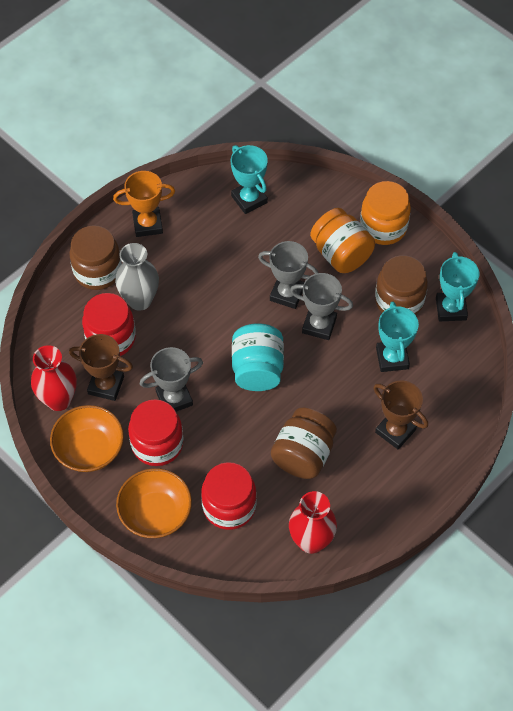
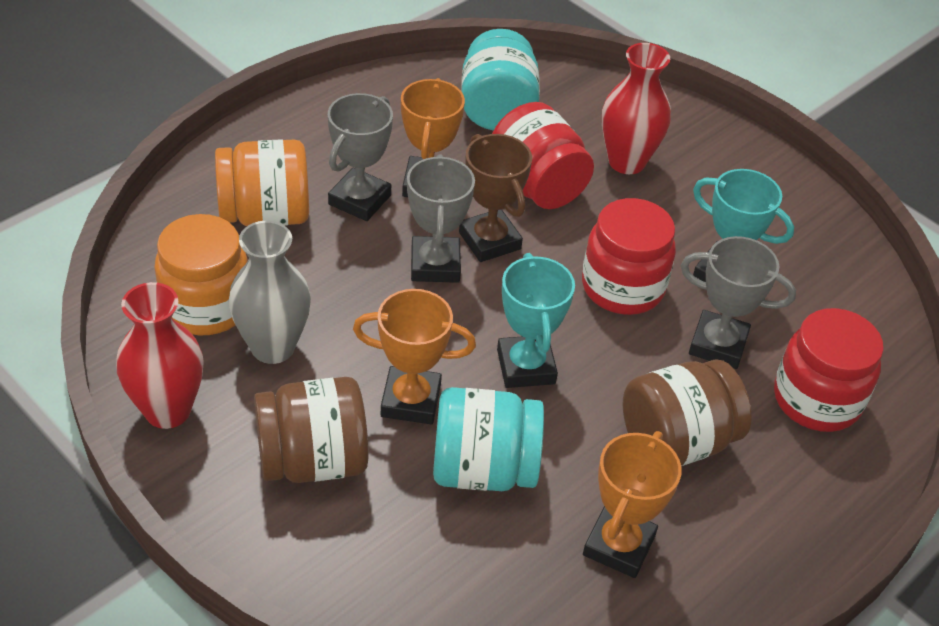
brown jar: 3 -> 2
brown trophy: 2 -> 1
orange bowl: 2 -> 0
orange trophy: 1 -> 3
turquoise jar: 1 -> 2
turquoise trophy: 3 -> 2

